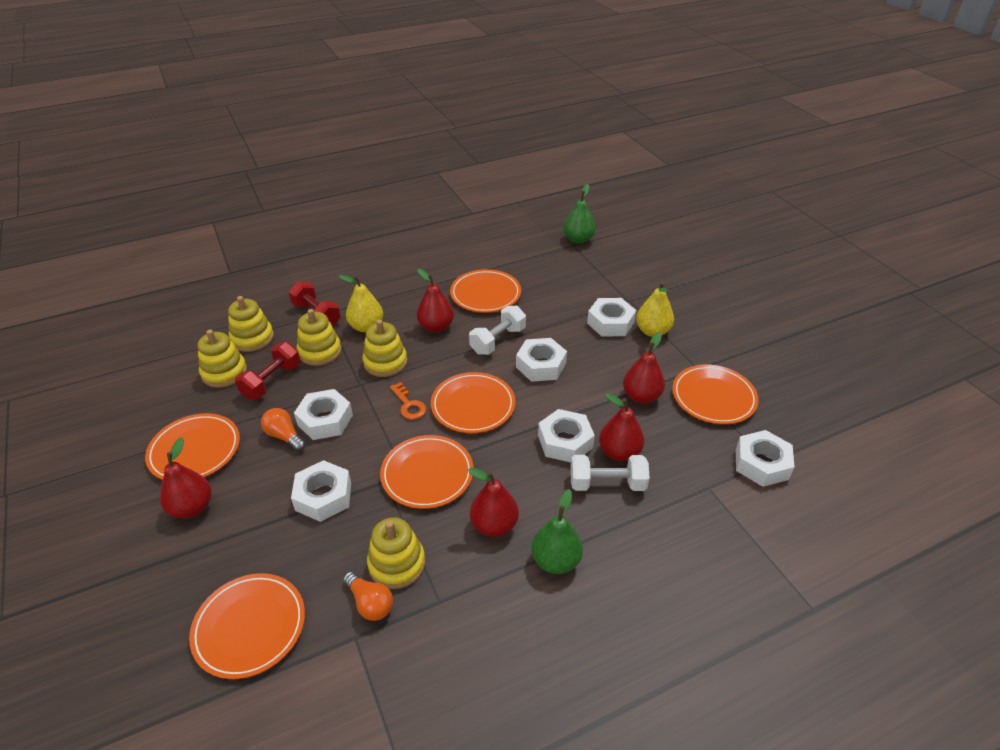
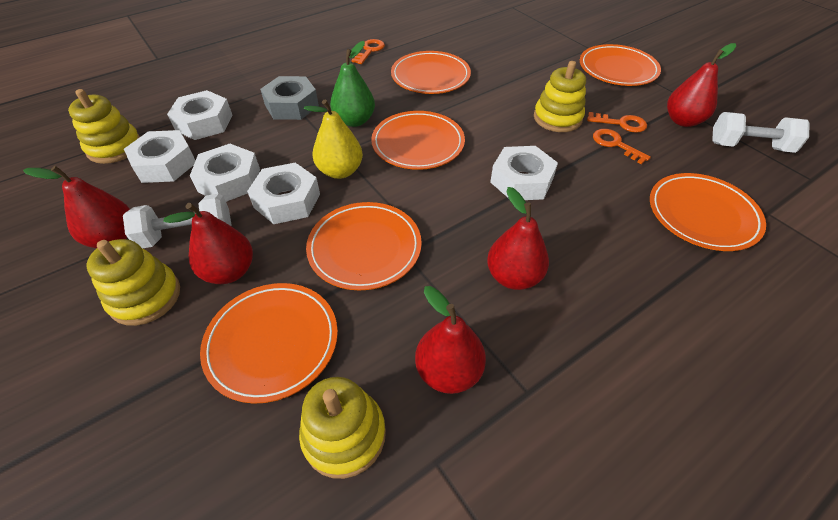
green pear: 2 -> 1
grey nut: 0 -> 1
orange key: 1 -> 3
orange light bulb: 2 -> 0
red dumbbell: 2 -> 0
white nut: 6 -> 5
yellow pear: 2 -> 1
yellow stacking toy: 5 -> 4

